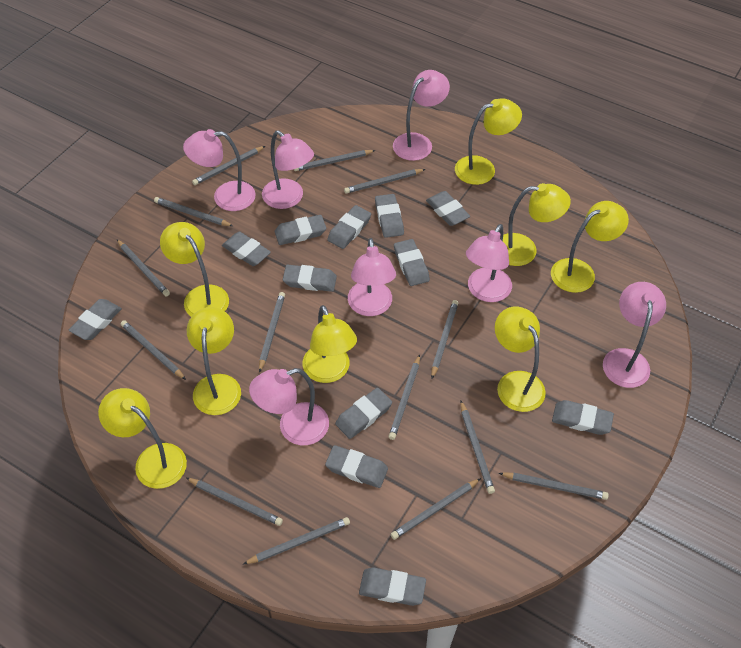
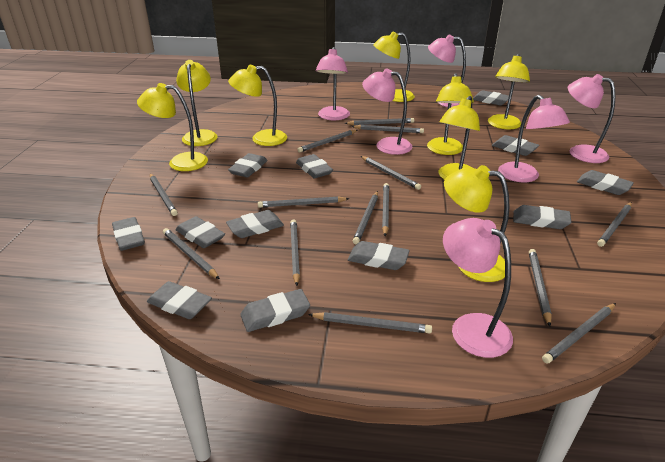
pink lamp: 7 -> 6

